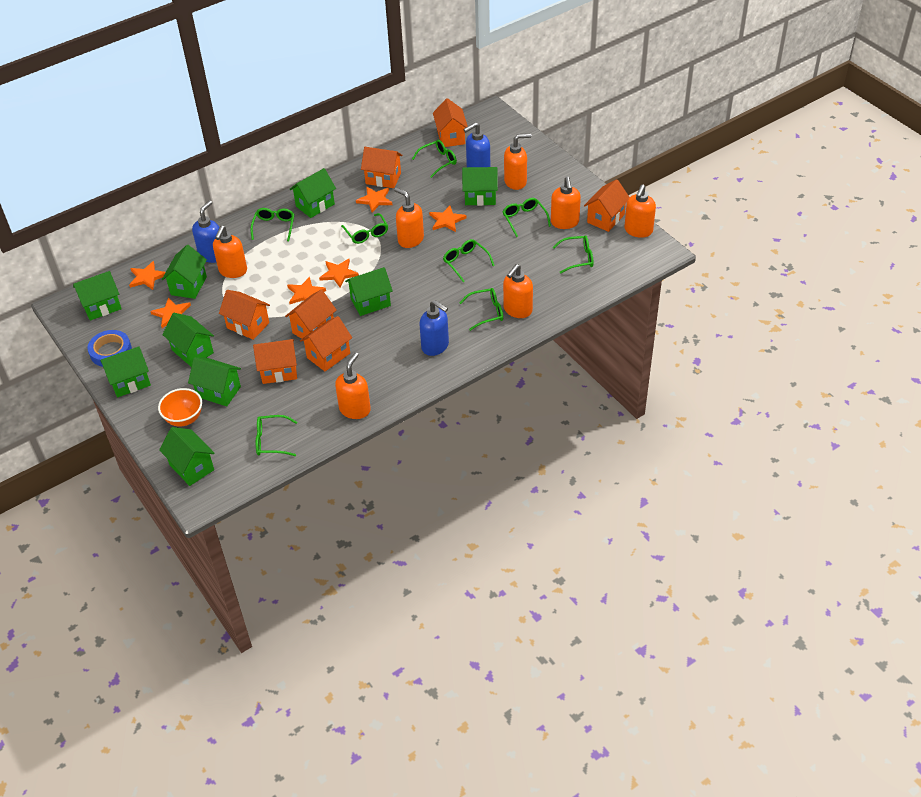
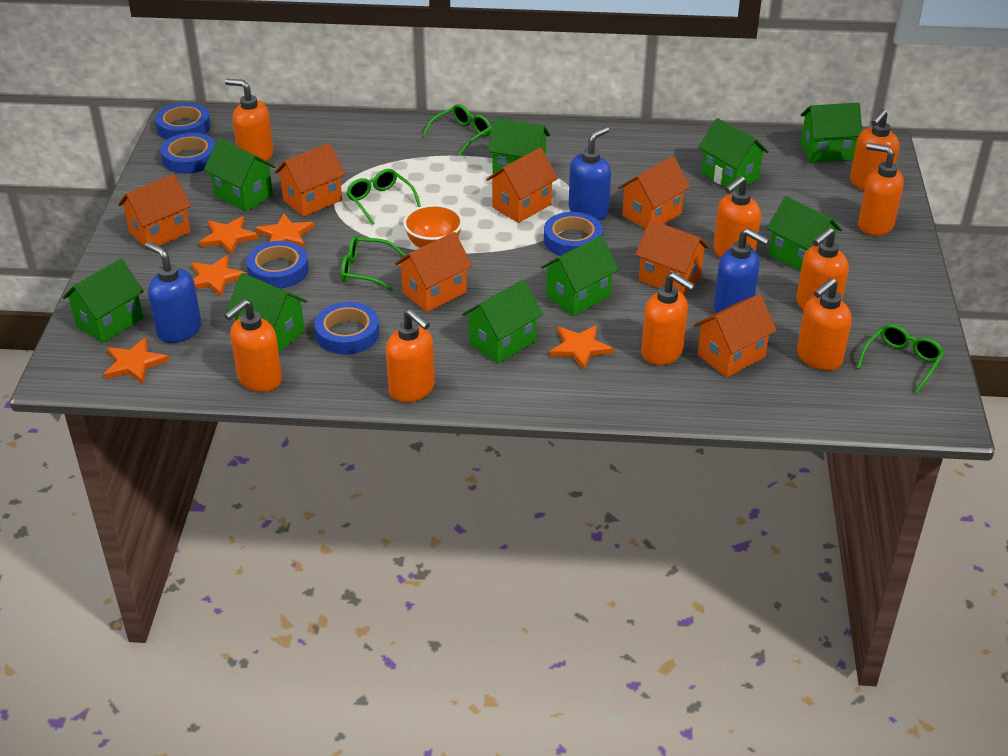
blue tape: 1 -> 5
green glasses: 8 -> 4
orange soap dispenser: 7 -> 9
orange star: 6 -> 5

